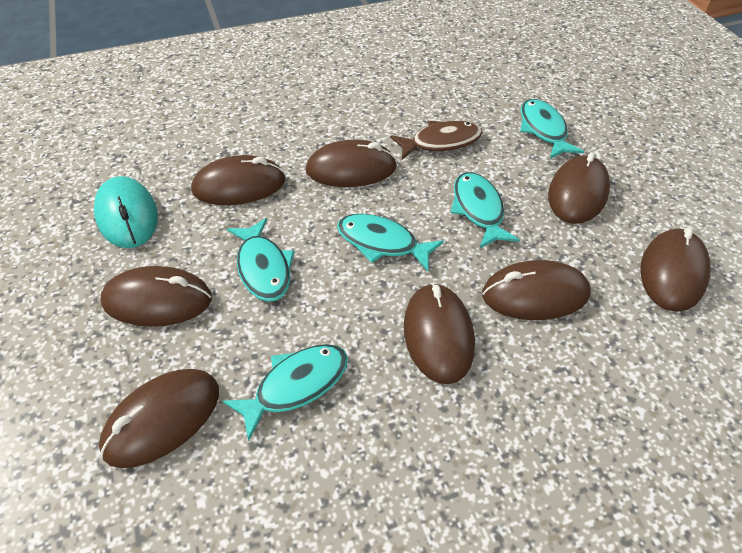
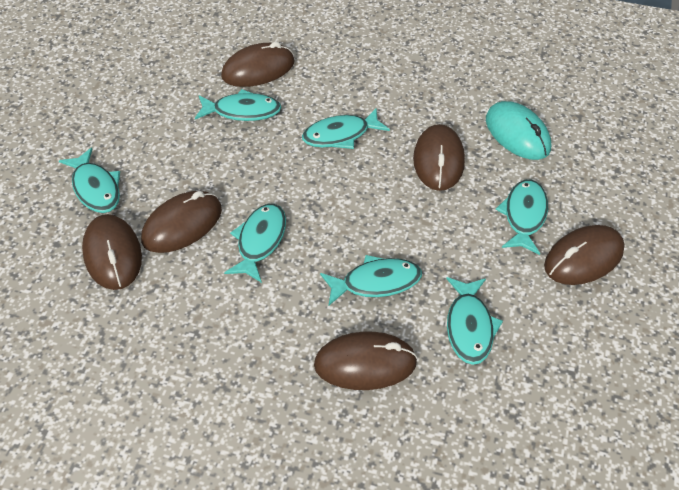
brown fish: 1 -> 0
brown mouse: 8 -> 6
turquoise fish: 5 -> 7

